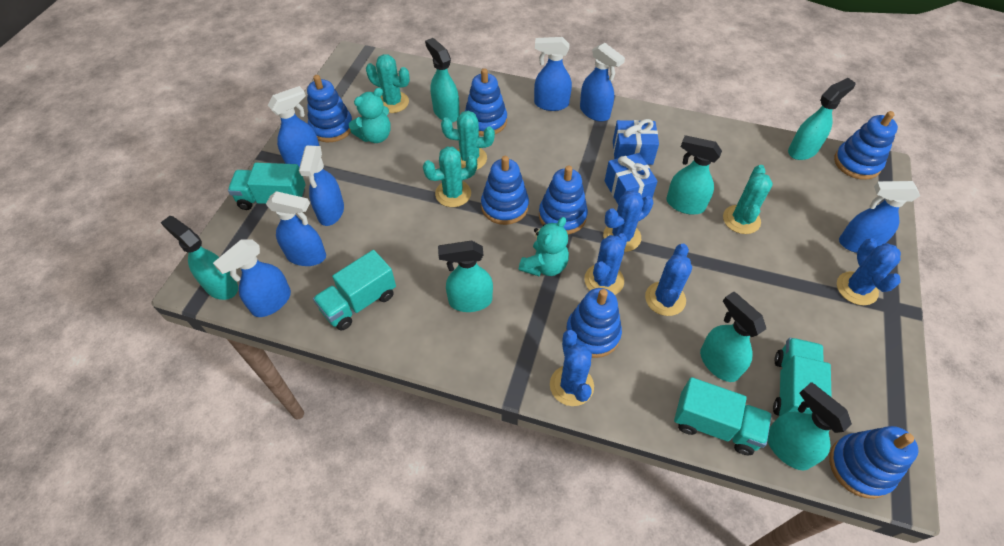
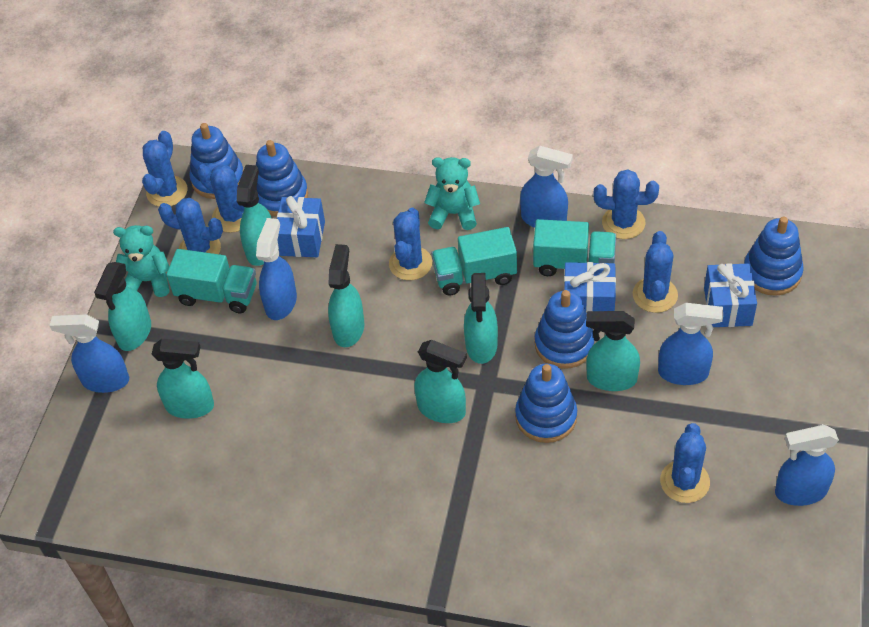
blue cactus: 5 -> 7
blue gift: 2 -> 3
blue spray bottle: 7 -> 5
blue stacking toy: 7 -> 5
turquoise cactus: 4 -> 0
turquoise truck: 4 -> 3

